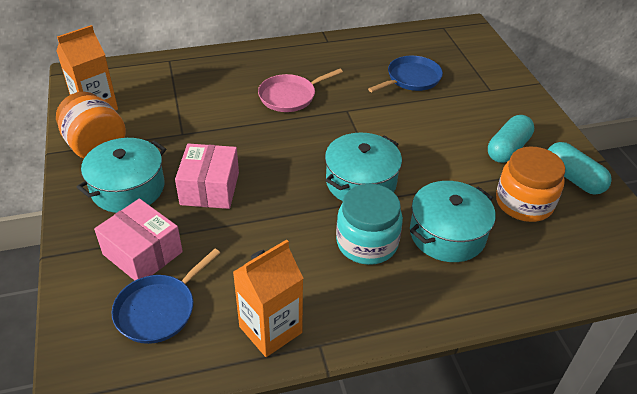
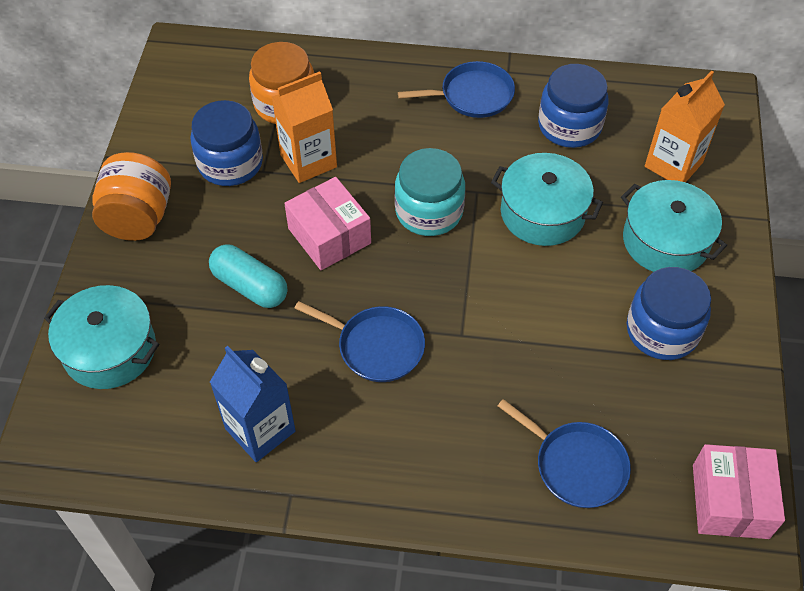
blue carton: 0 -> 1
blue jar: 0 -> 3
blue pan: 2 -> 3
pink pan: 1 -> 0
turquoise capsule: 2 -> 1

